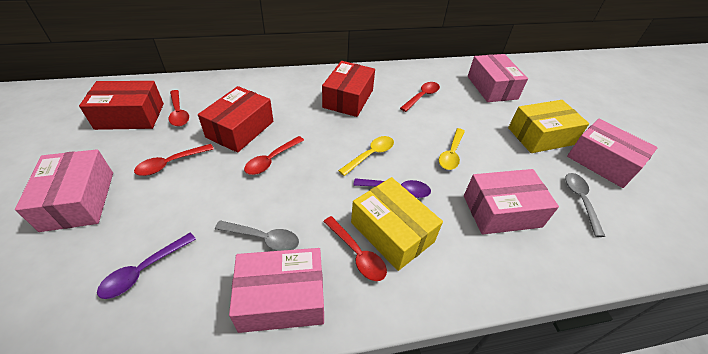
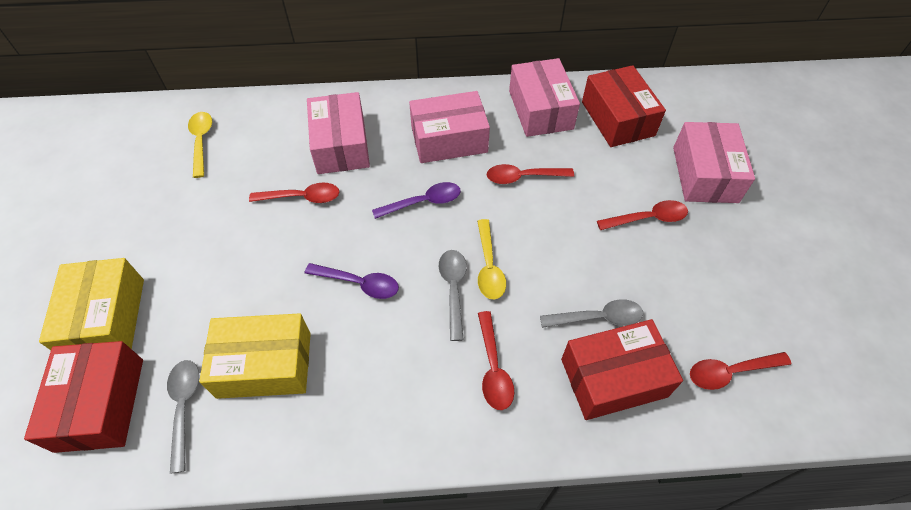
grey spoon: 2 -> 3
pink box: 5 -> 4

